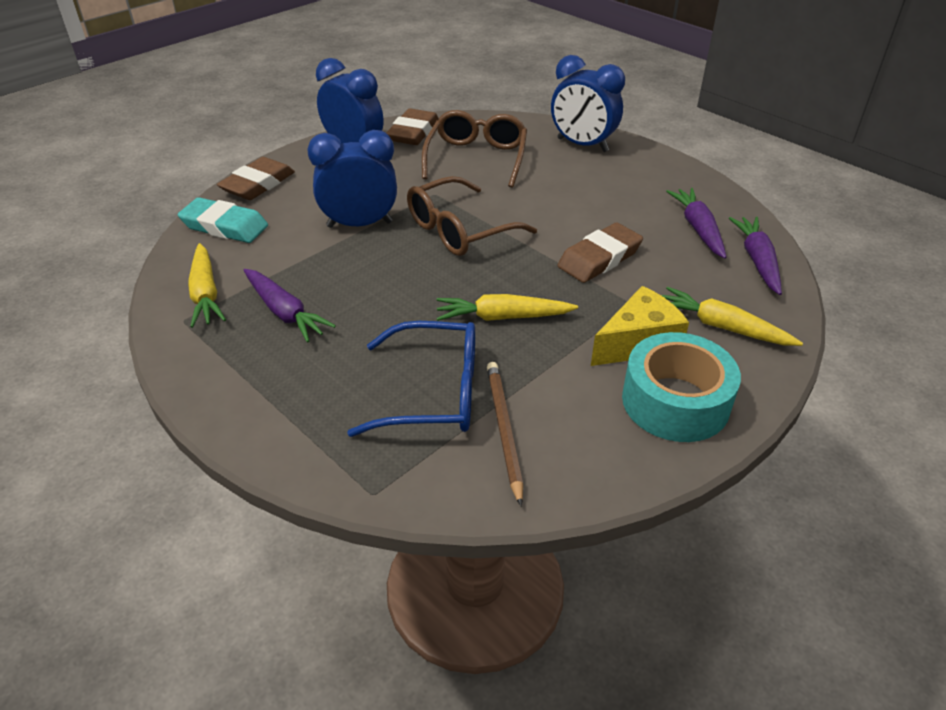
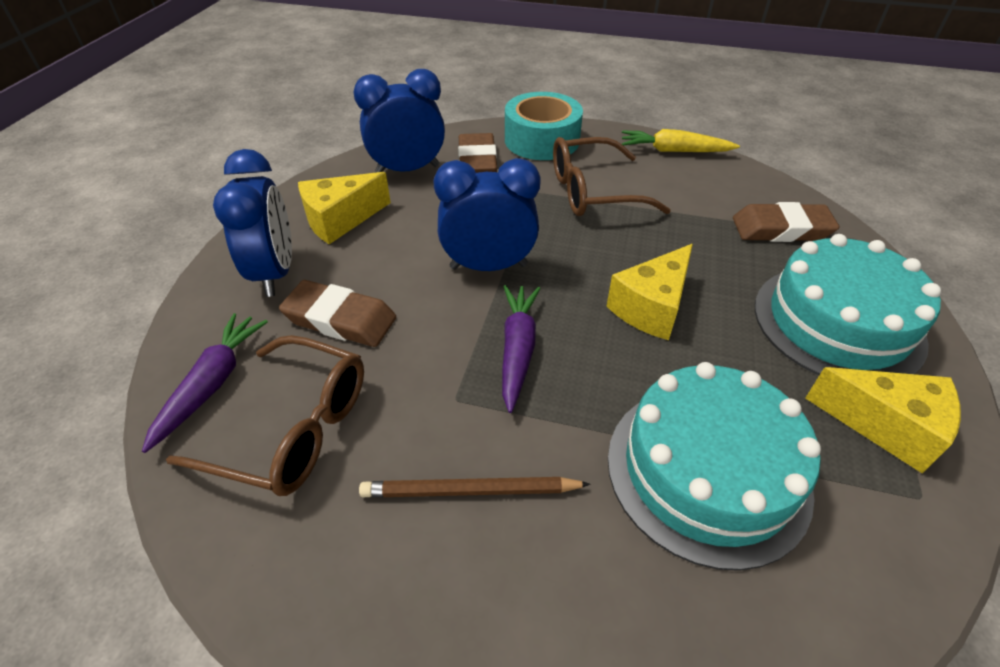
blue glasses: 1 -> 0
purple carrot: 3 -> 2
turquoise cake: 0 -> 2
turquoise eraser: 1 -> 0
yellow carrot: 3 -> 1
yellow cheese: 1 -> 3

